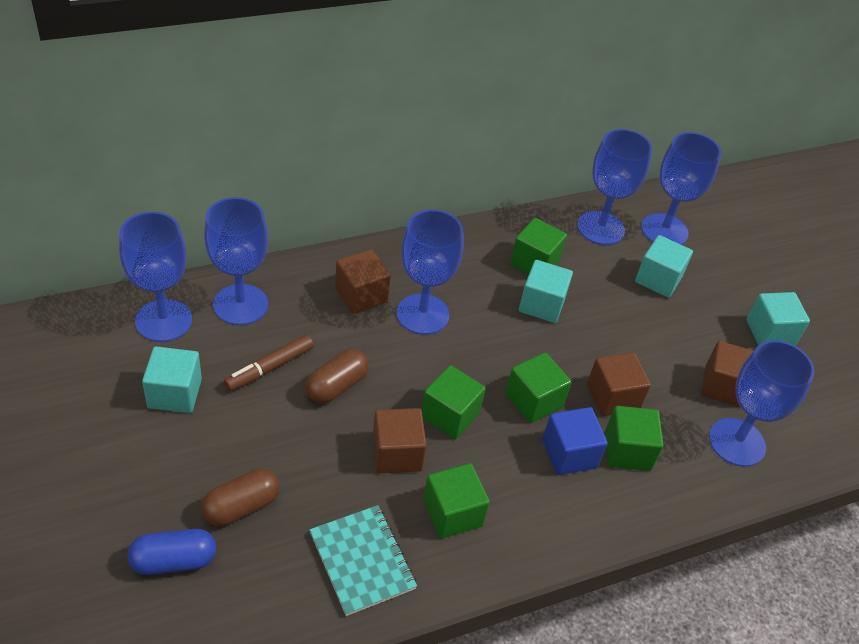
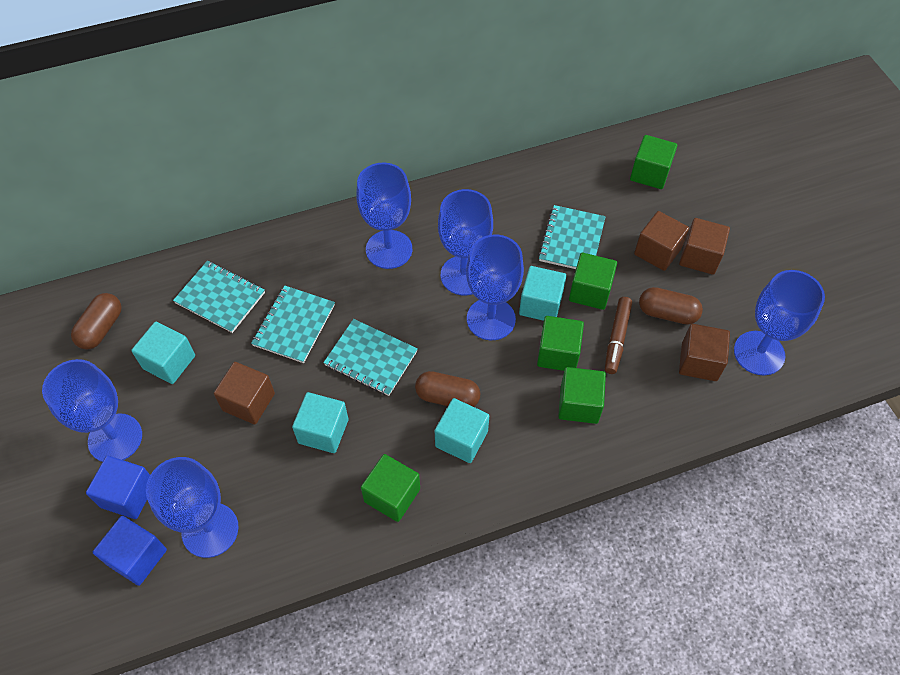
blue capsule: 1 -> 0
blue cube: 1 -> 2
brown capsule: 2 -> 3
turquoise notebook: 1 -> 4

